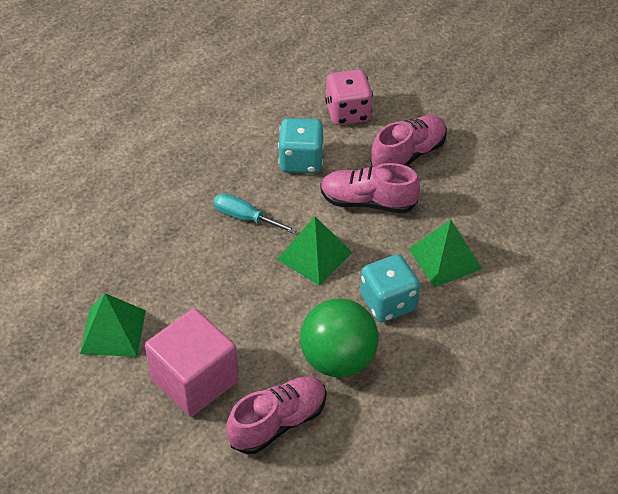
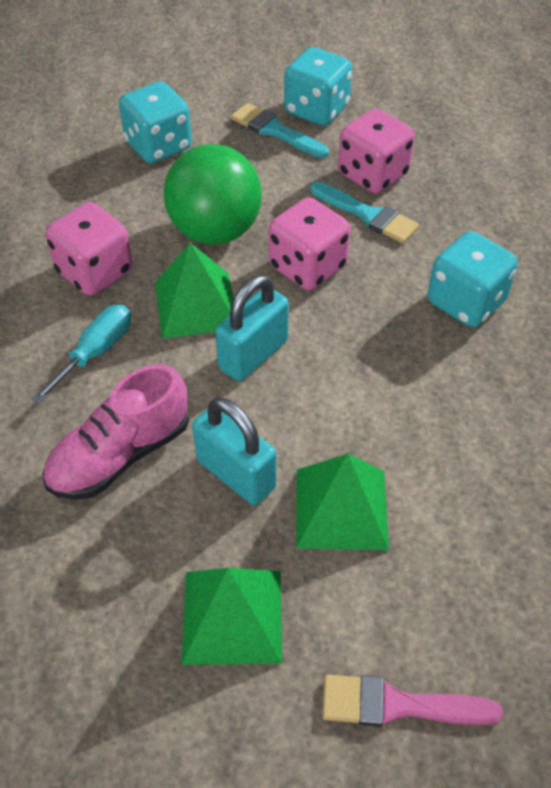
pink brush: 0 -> 1
pink cube: 1 -> 0
pink dice: 1 -> 3
pink shoe: 3 -> 1
turquoise brush: 0 -> 2
turquoise dice: 2 -> 3
turquoise padlock: 0 -> 2

